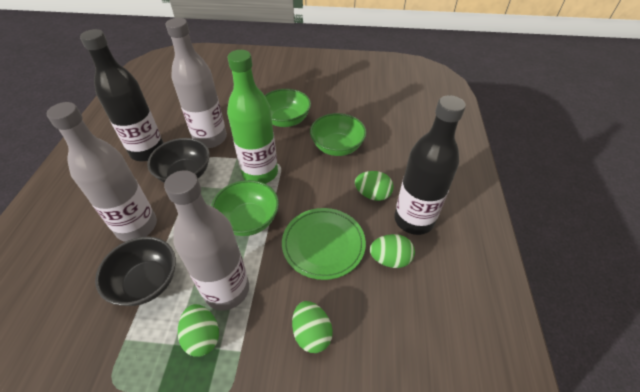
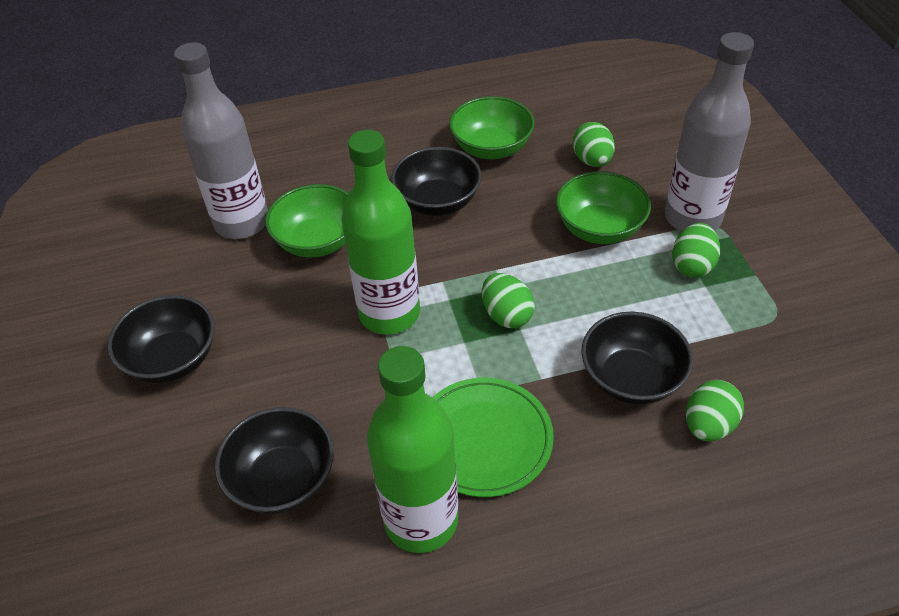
black bottle: 2 -> 0
black bowl: 2 -> 4
green bottle: 1 -> 2
grey bottle: 3 -> 2

